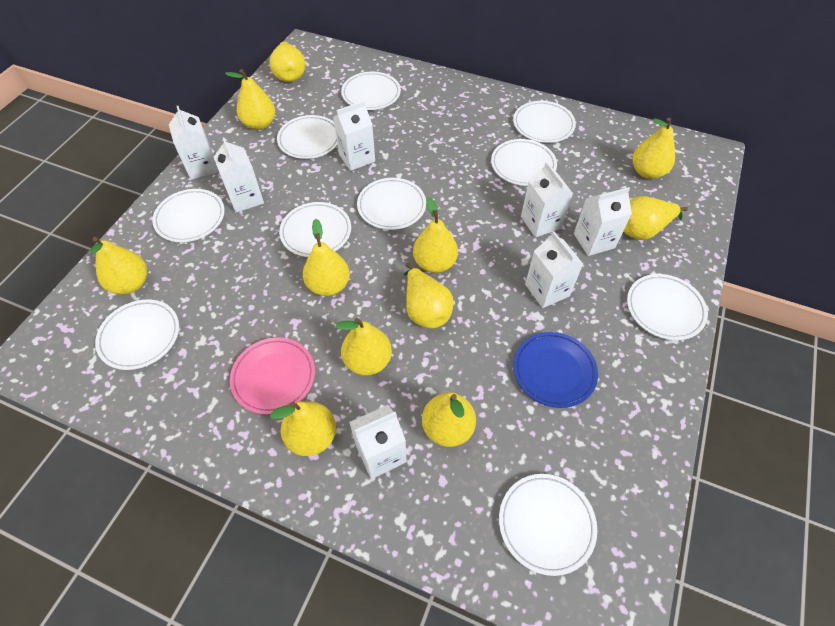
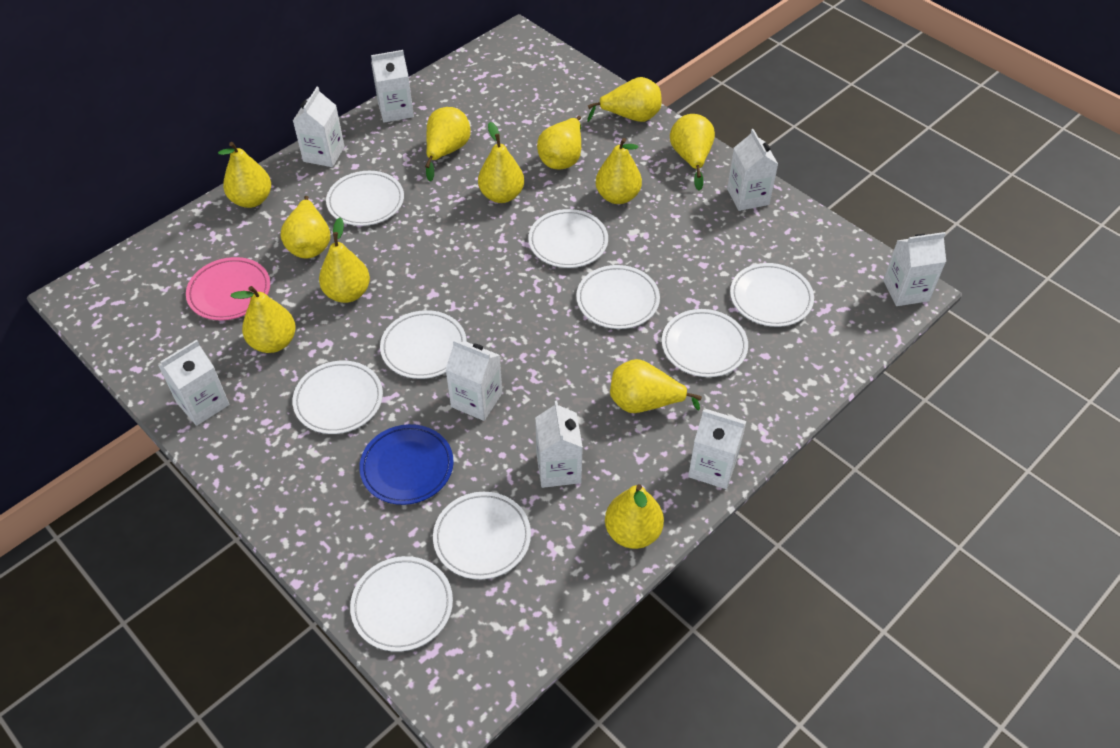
white carton: 7 -> 8
white plate: 10 -> 9
yellow pear: 11 -> 12

